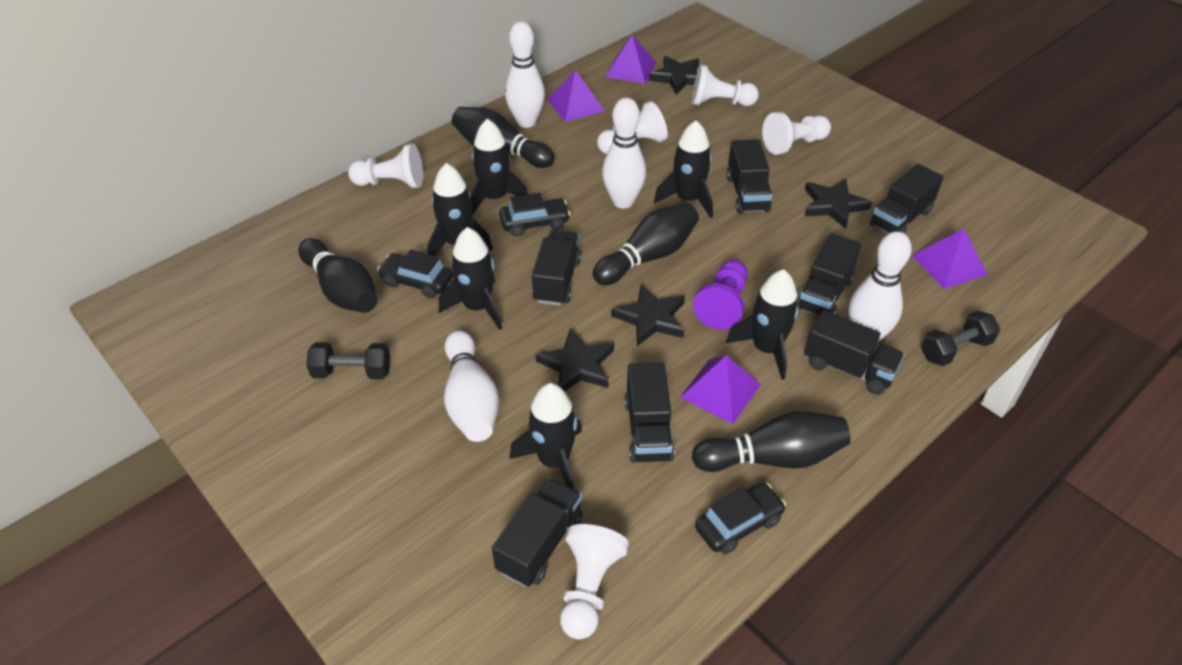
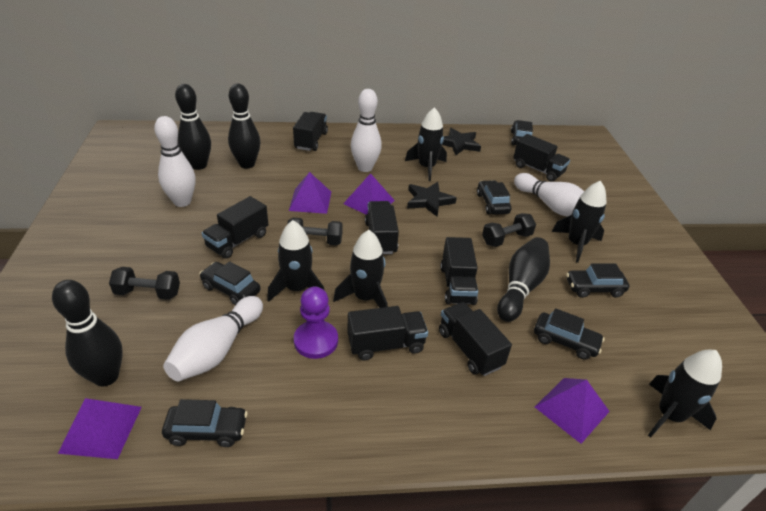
black car: 3 -> 6
black dumbbell: 2 -> 3
black rocket: 6 -> 5
black star: 4 -> 2
white pawn: 5 -> 0

